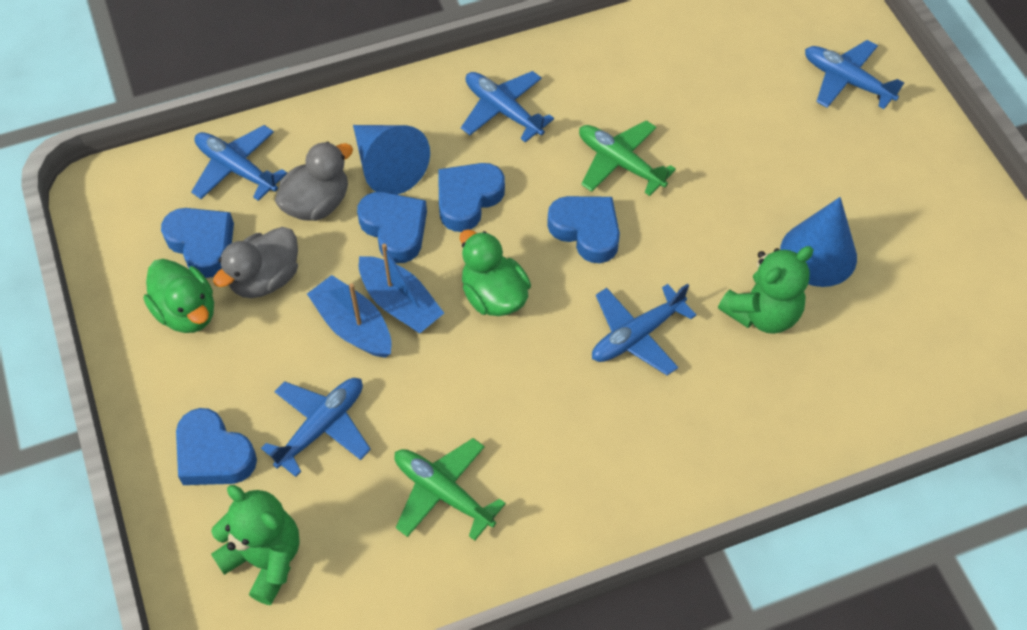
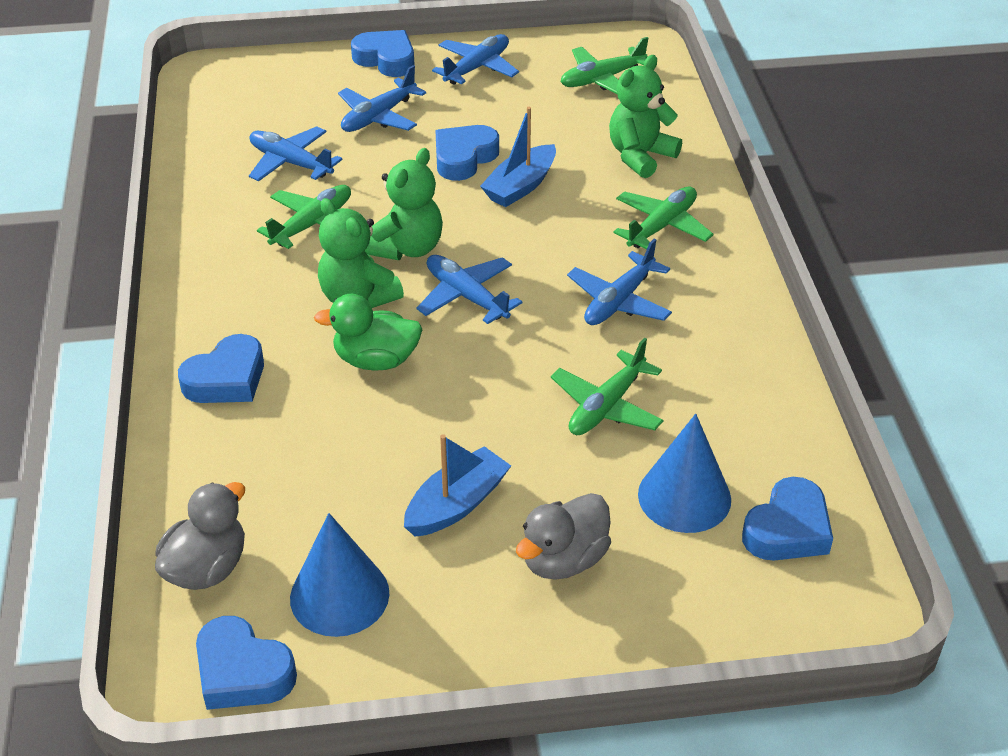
green duck: 2 -> 1
green plane: 2 -> 4
green teddy bear: 2 -> 3

